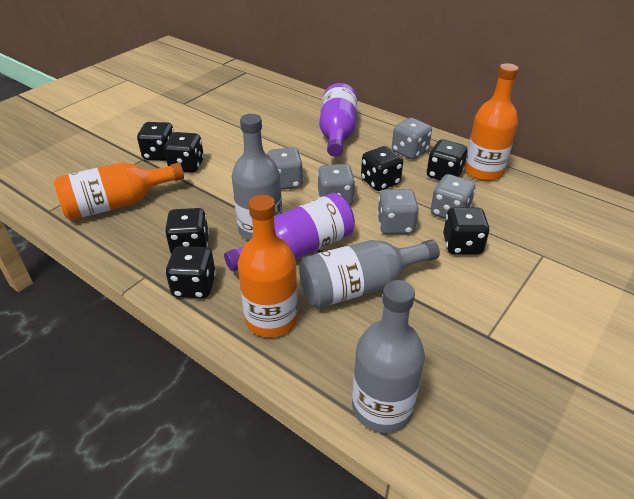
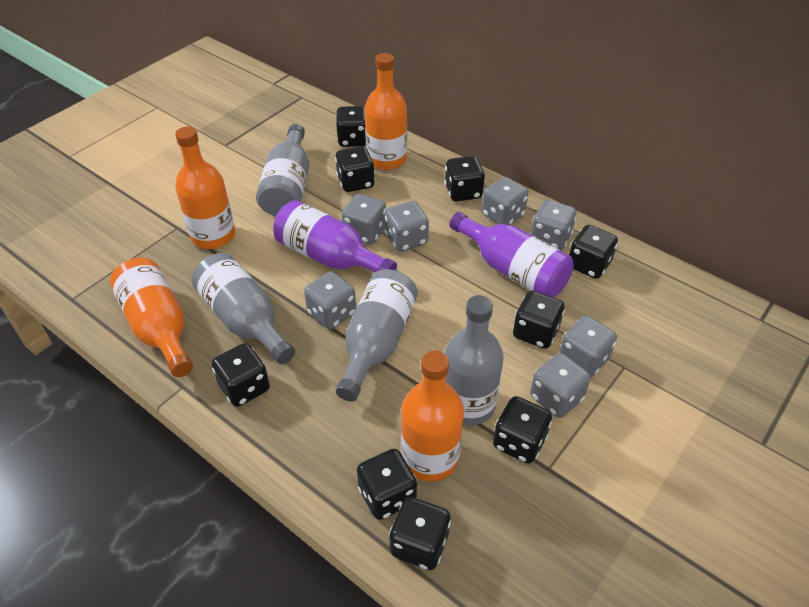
black dice: 7 -> 9
grey bottle: 3 -> 4
grey dice: 5 -> 7
orange bottle: 3 -> 4

